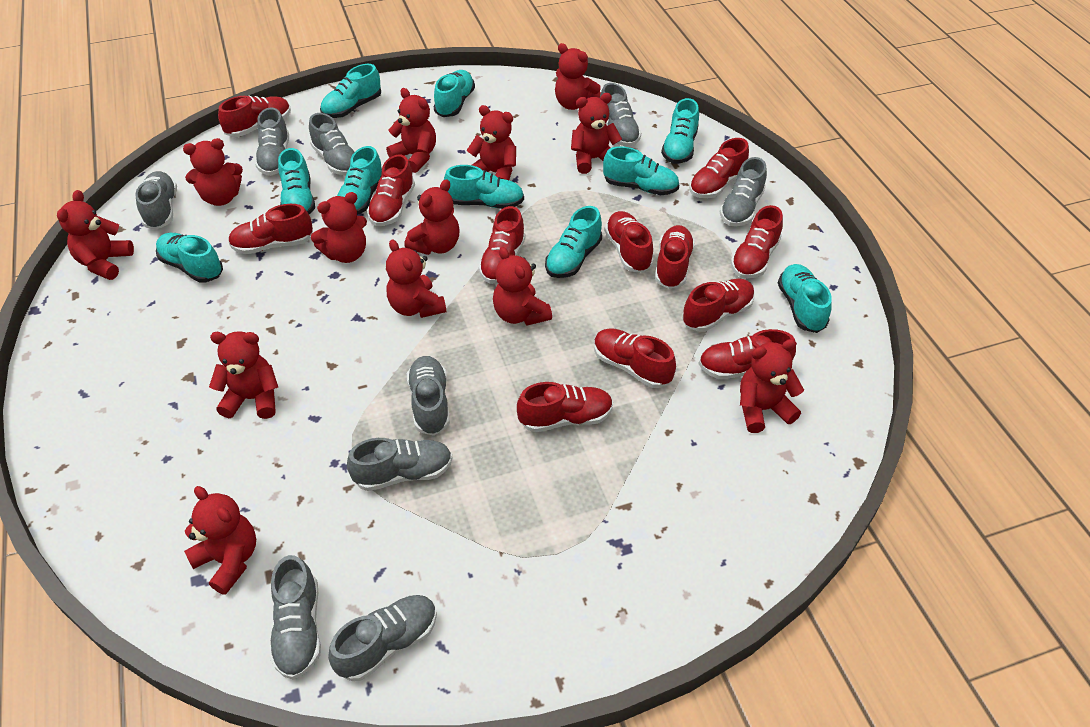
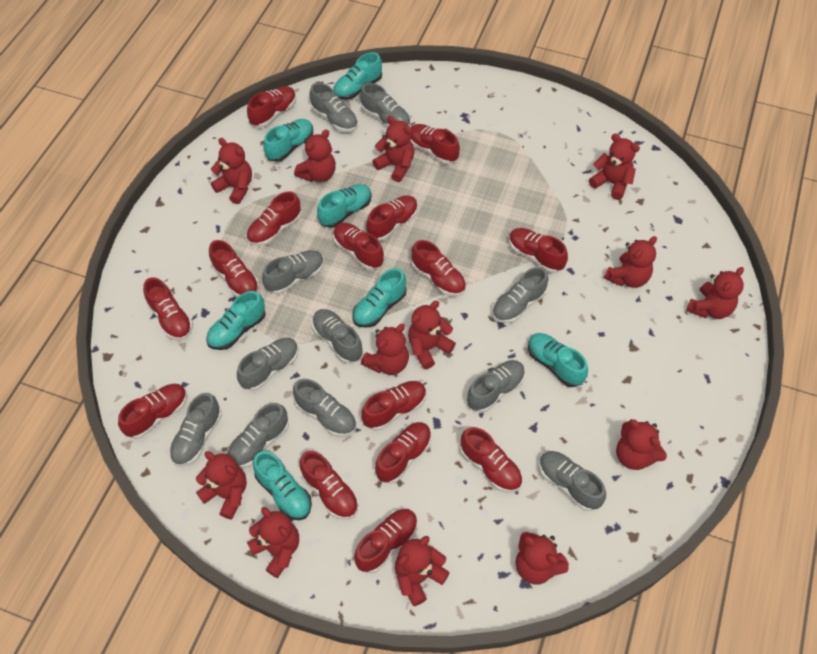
grey shoe: 9 -> 11
red shoe: 12 -> 15
turquoise shoe: 10 -> 7

